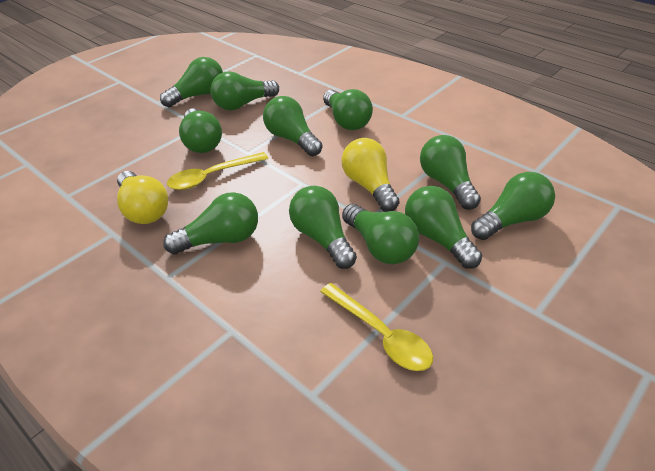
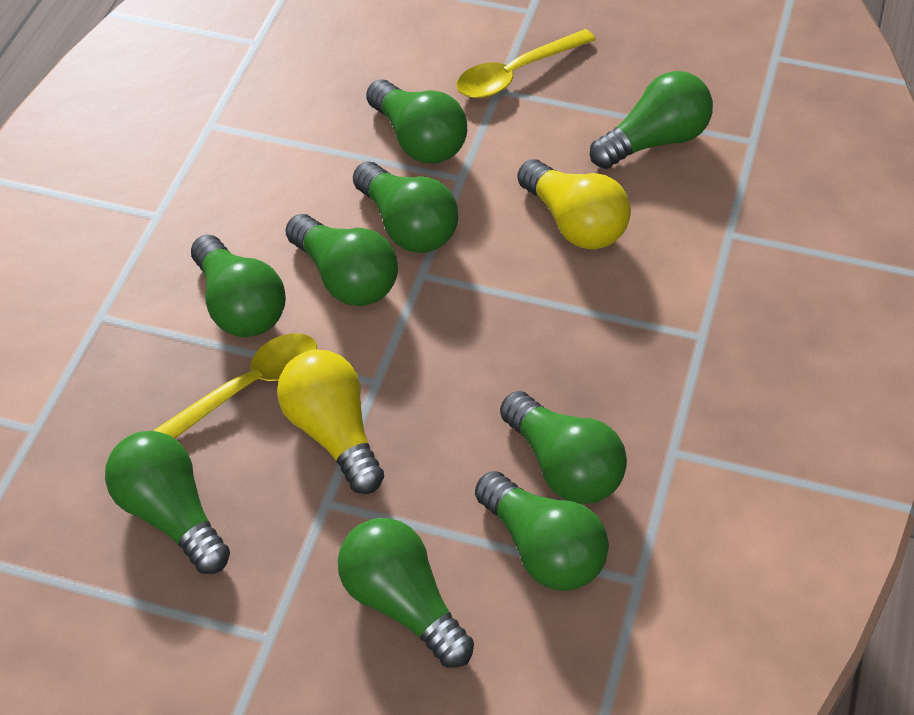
green light bulb: 11 -> 9

